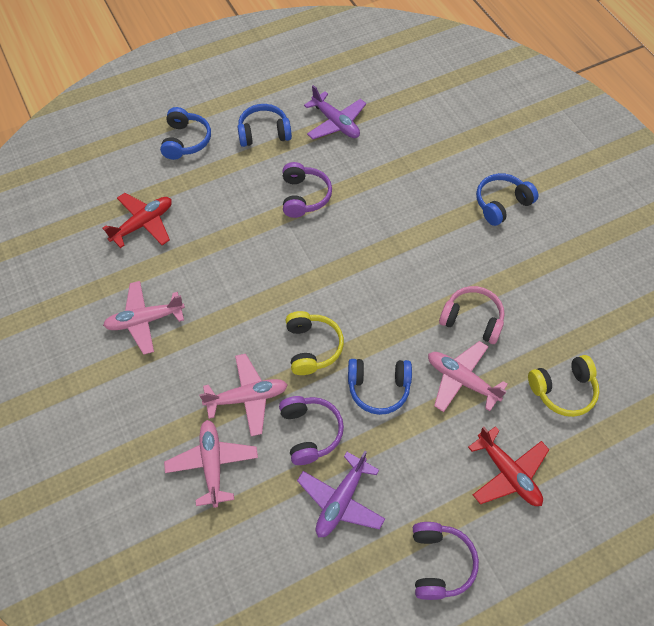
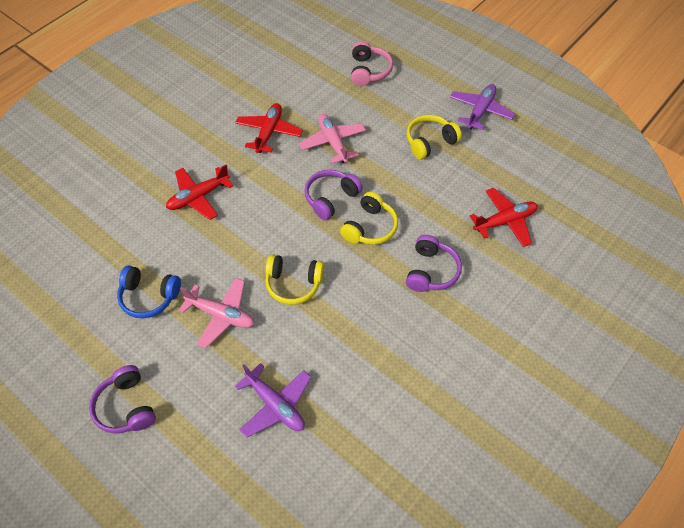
blue headphones: 4 -> 1
pink plane: 4 -> 2
red plane: 2 -> 3
yellow headphones: 2 -> 3

